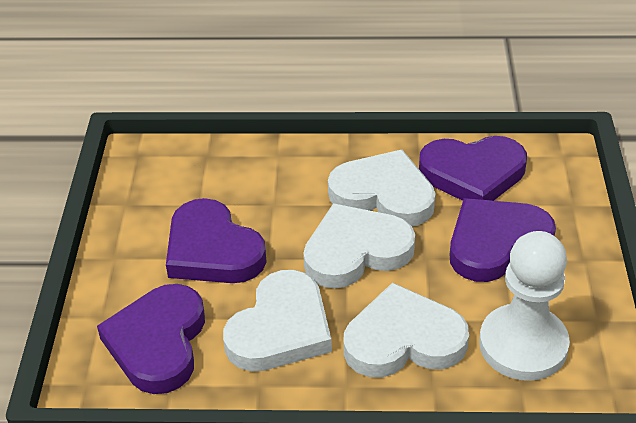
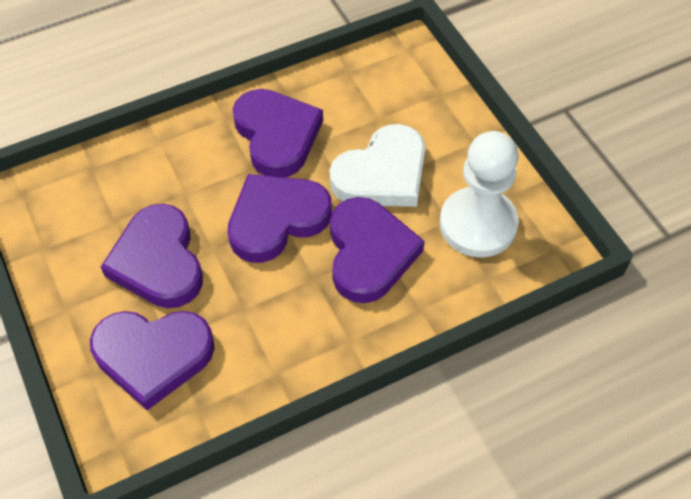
purple heart: 4 -> 5
white heart: 4 -> 1

